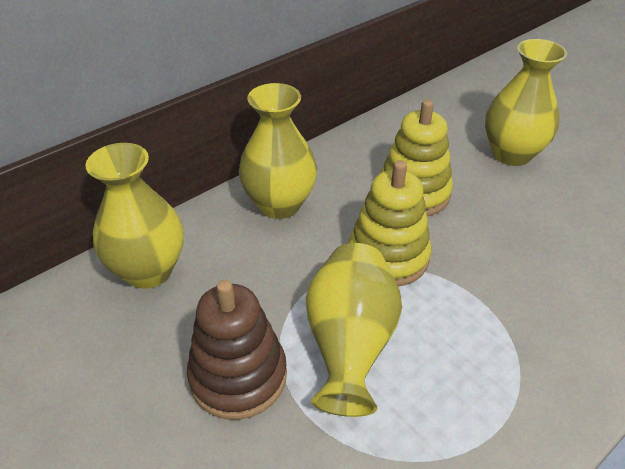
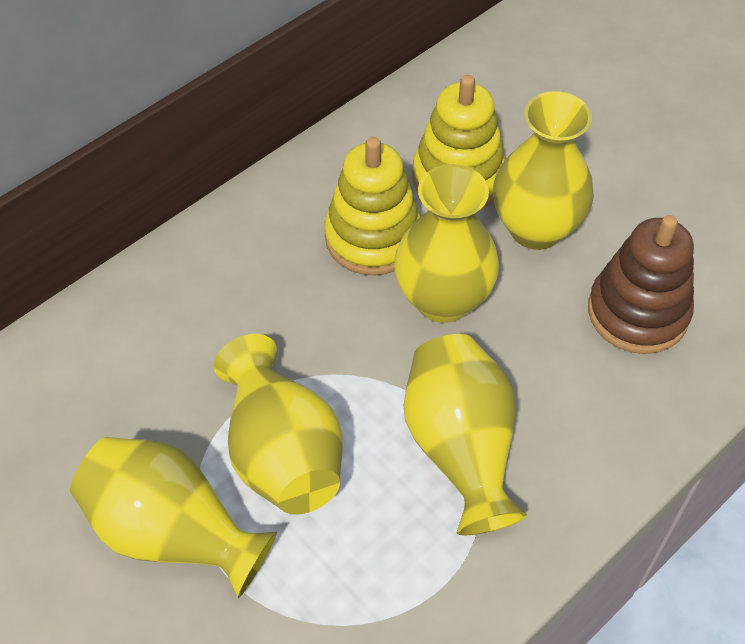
yellow vase: 4 -> 5

